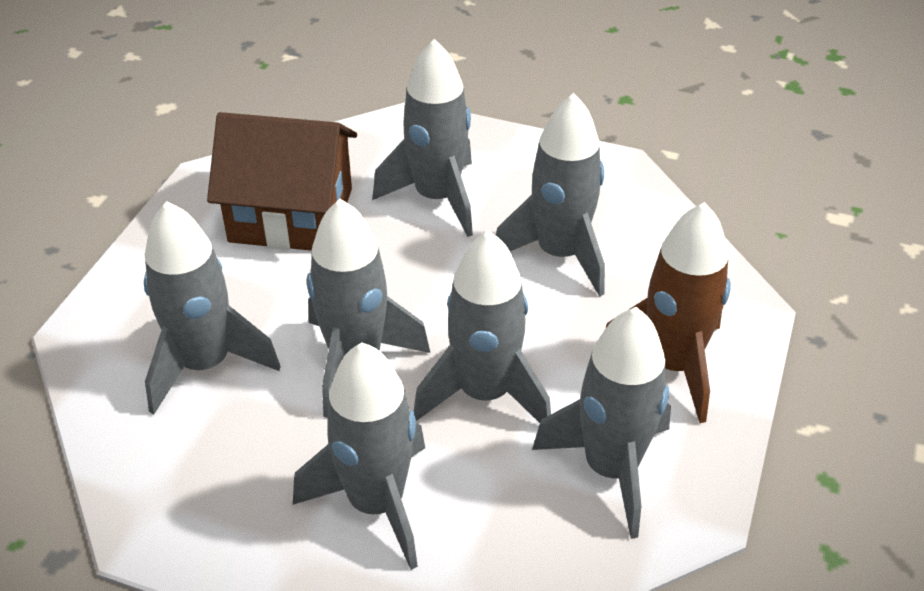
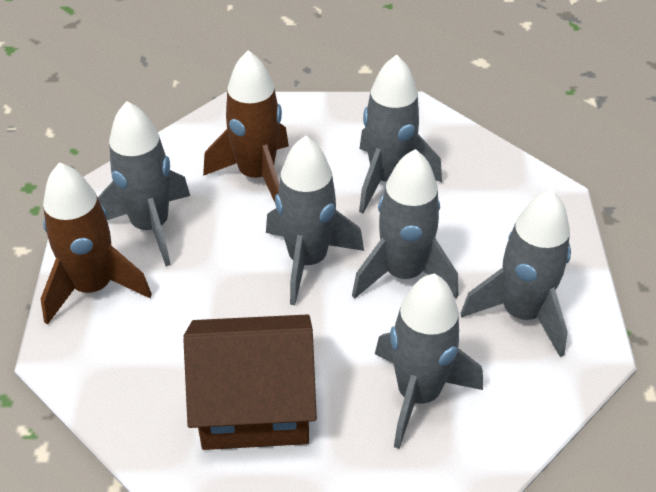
brown rocket: 1 -> 2
grey rocket: 7 -> 6

